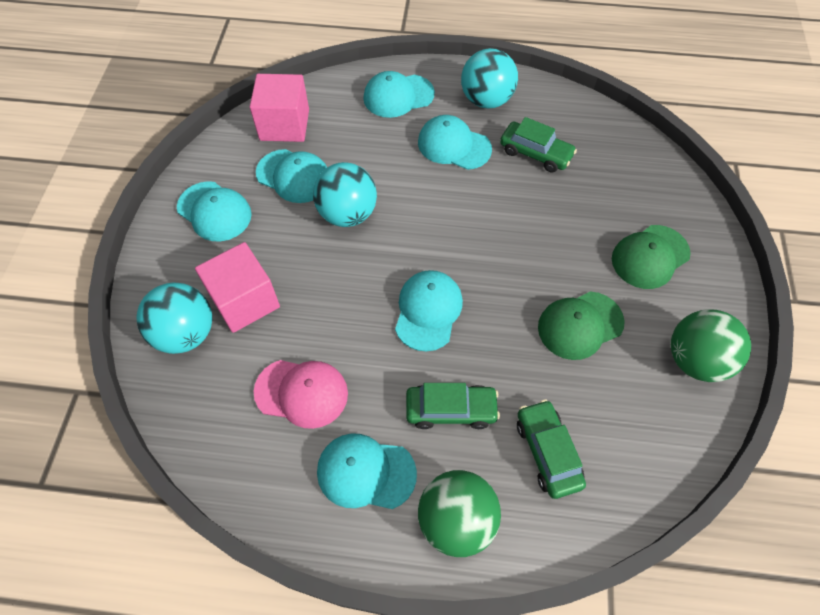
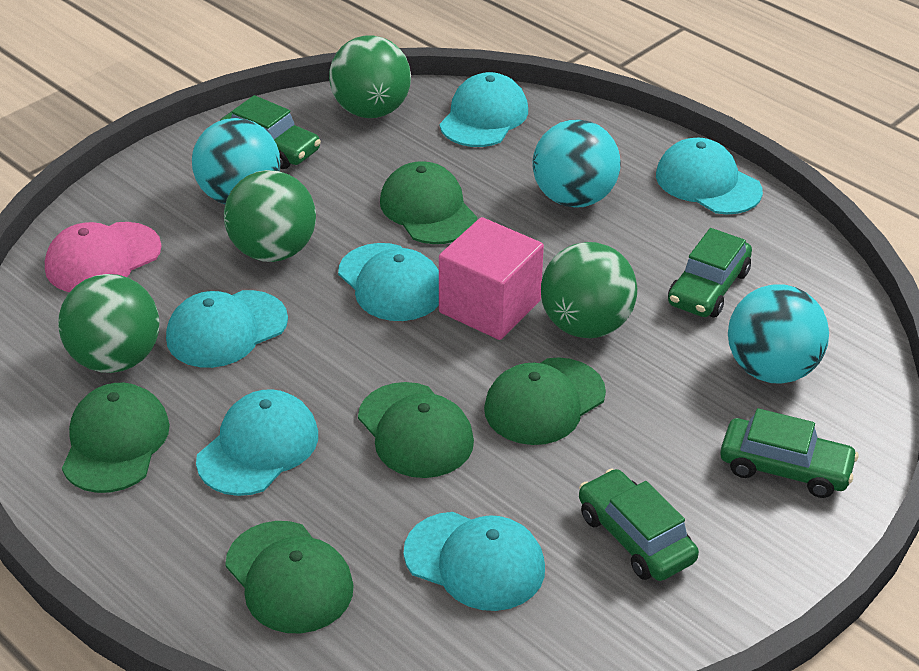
green ball: 2 -> 4
green cap: 2 -> 5
green car: 3 -> 4
pink cube: 2 -> 1

